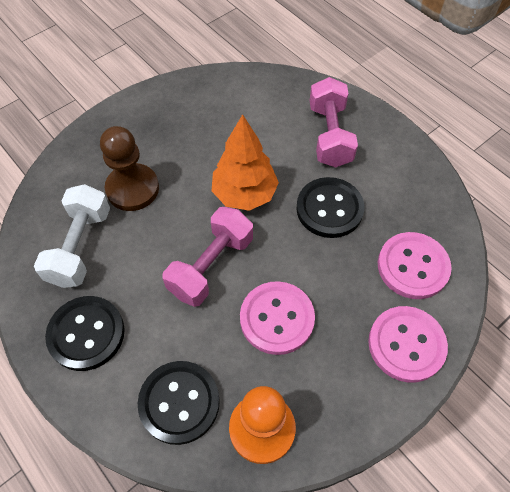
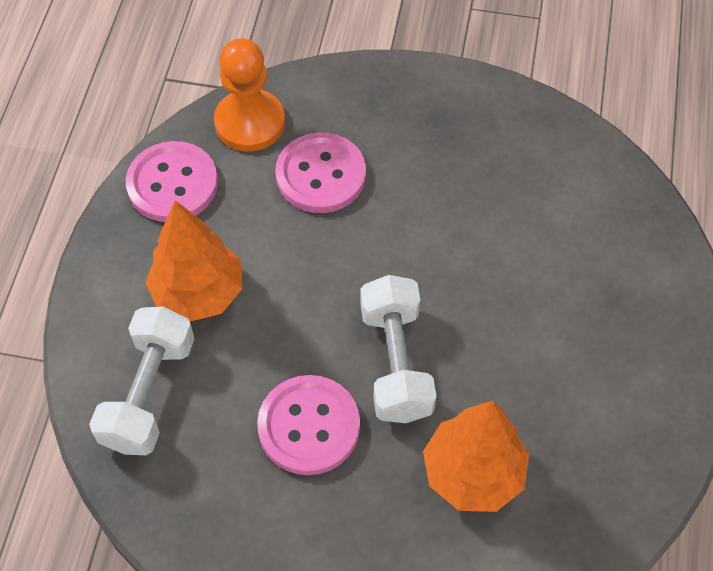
black button: 3 -> 0
brown pawn: 1 -> 0
orange tree: 1 -> 2
pink dumbbell: 2 -> 0
white dumbbell: 1 -> 2

